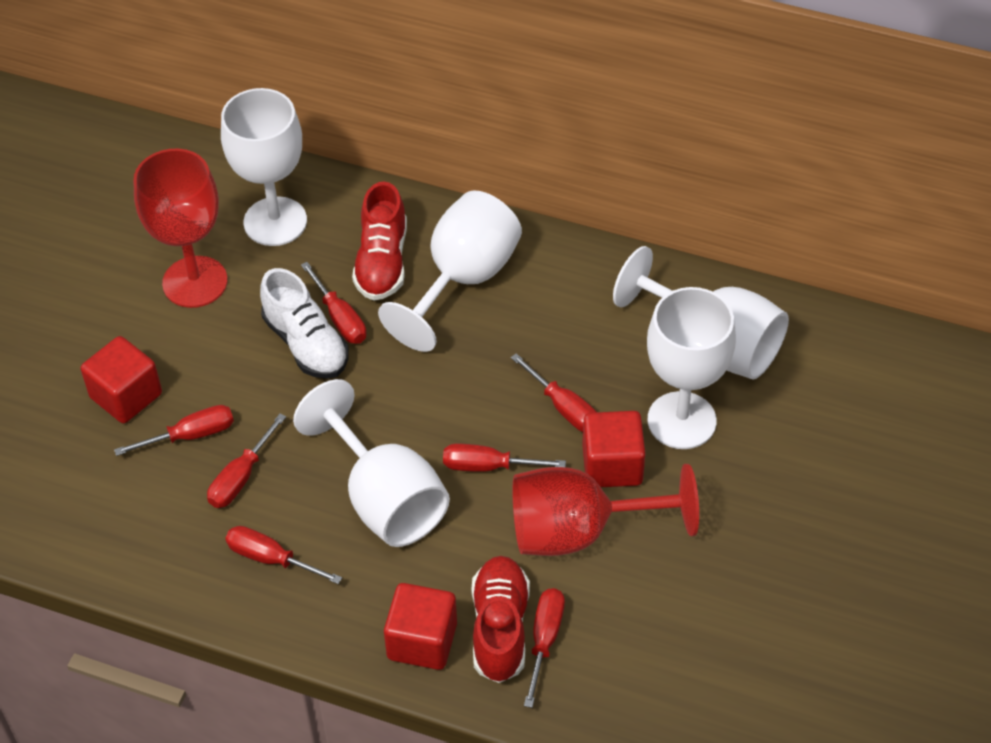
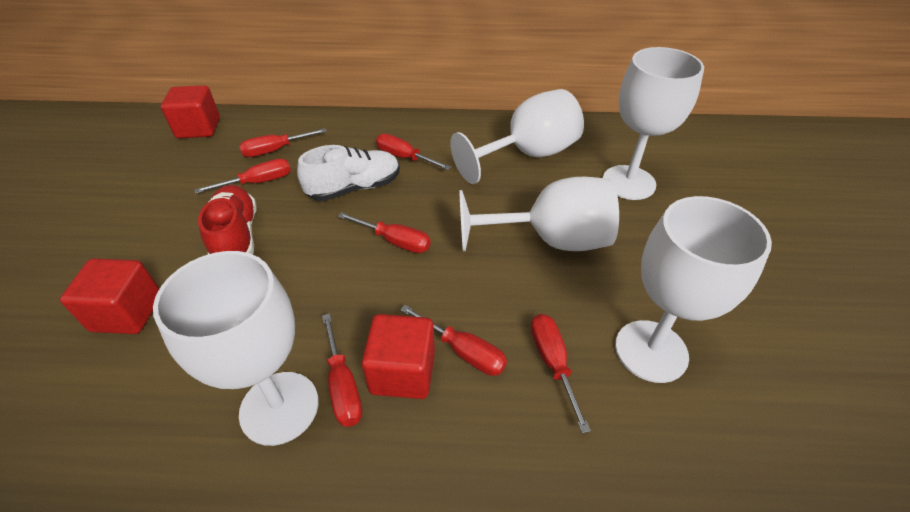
red goblet: 2 -> 0
red shoe: 2 -> 1

